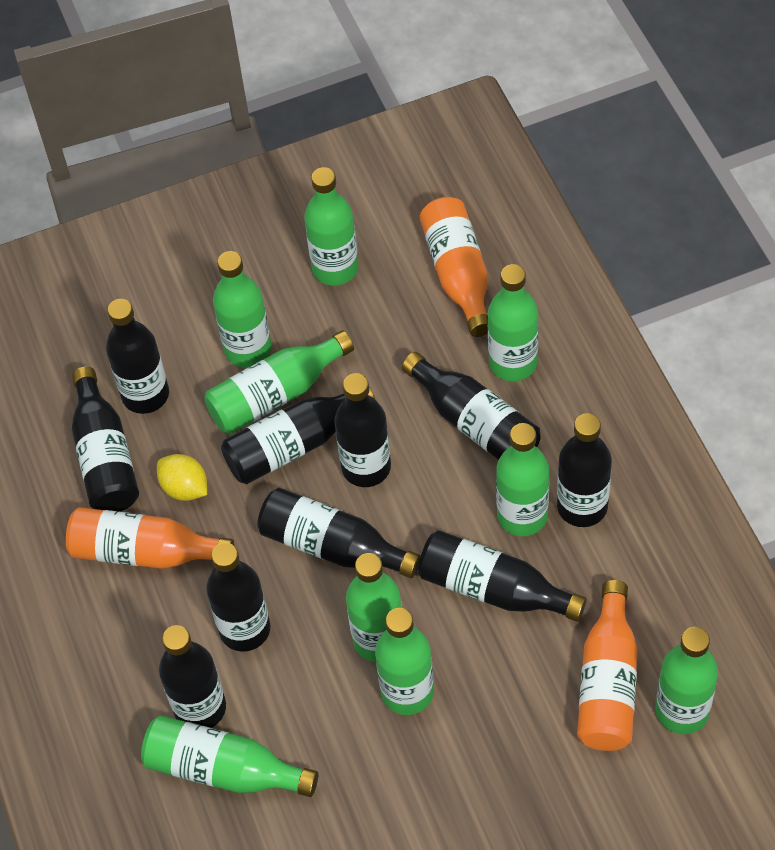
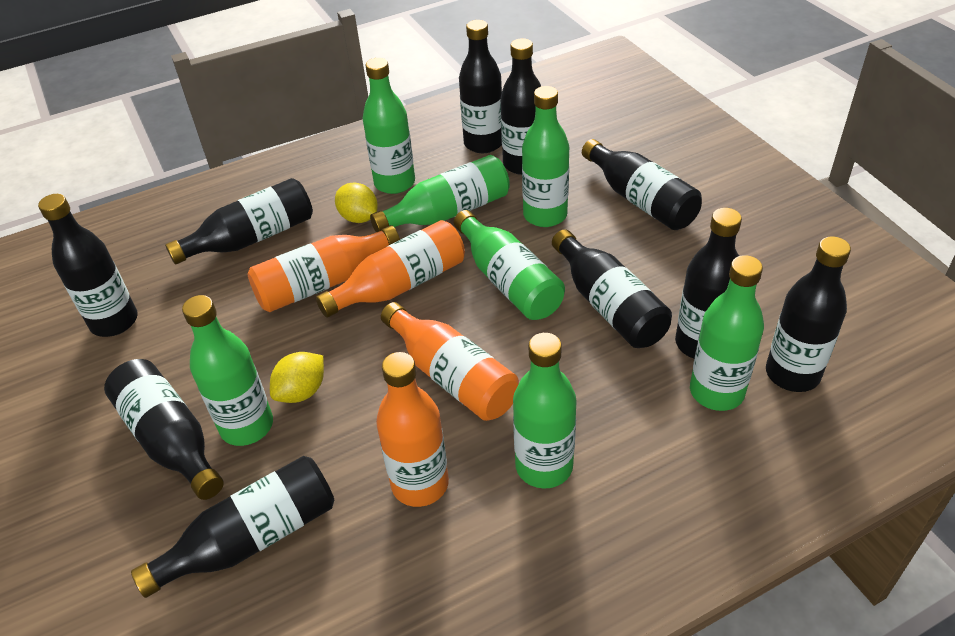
green bottle: 9 -> 7
orange bottle: 3 -> 4
yellow lemon: 1 -> 2

